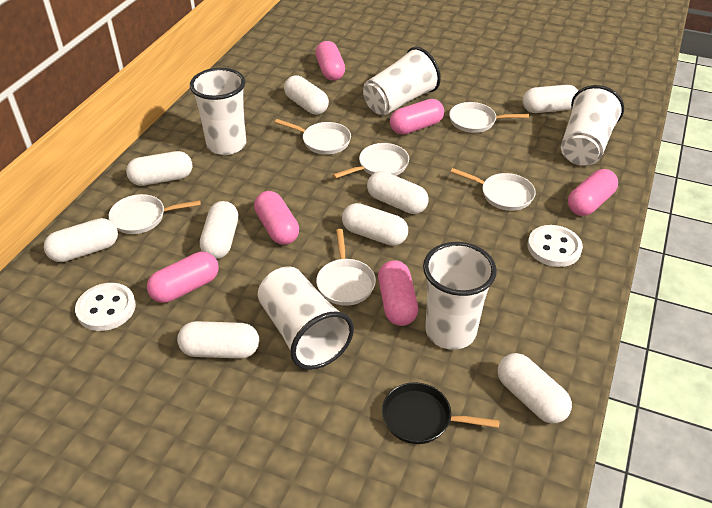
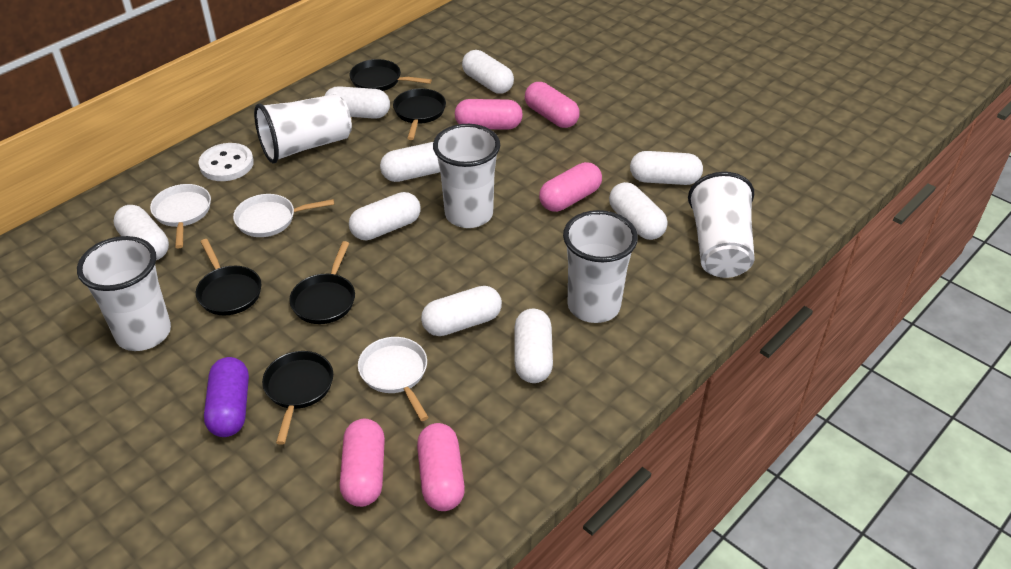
black pan: 1 -> 5
pink capsule: 6 -> 5
purple capsule: 0 -> 1
white button: 2 -> 1
white pan: 6 -> 3

